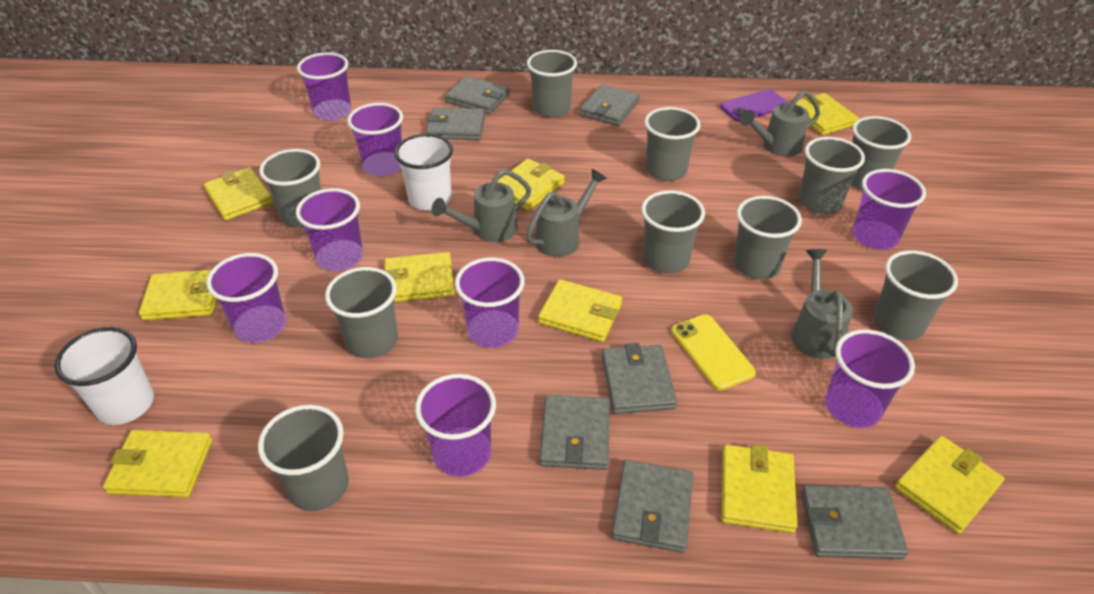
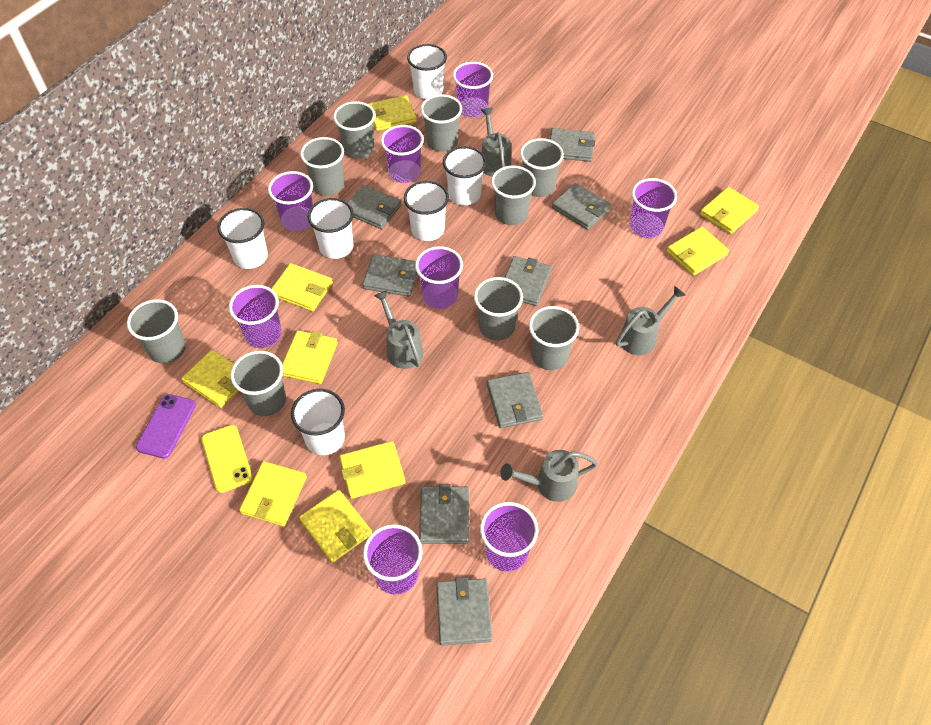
grey cup: 10 -> 9
grey wallet: 7 -> 8
white cup: 2 -> 6

